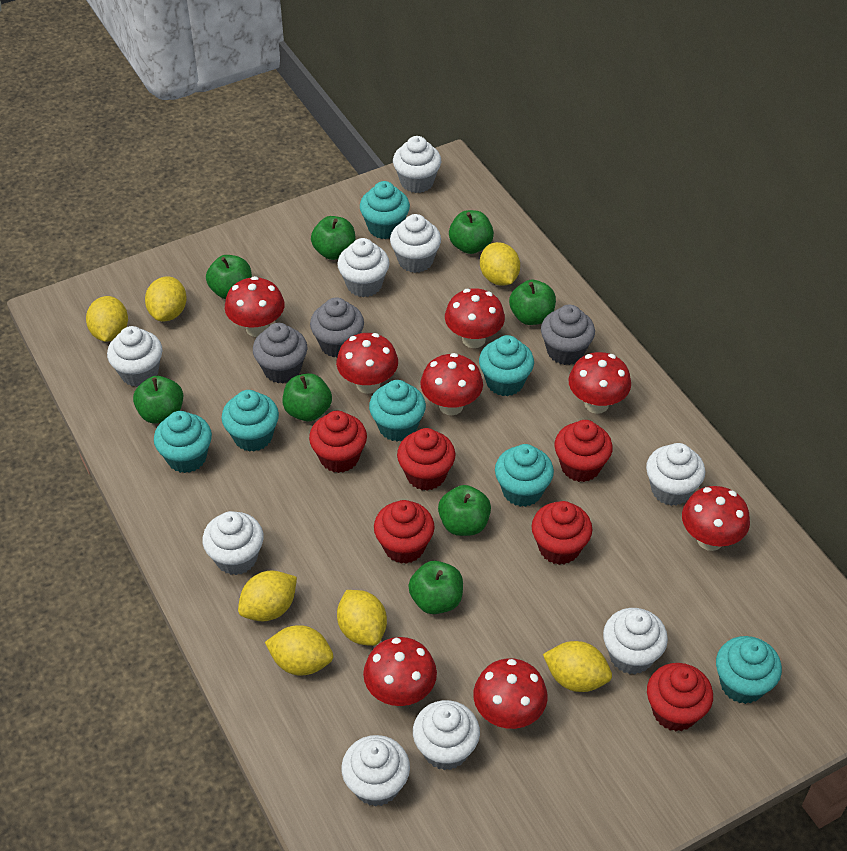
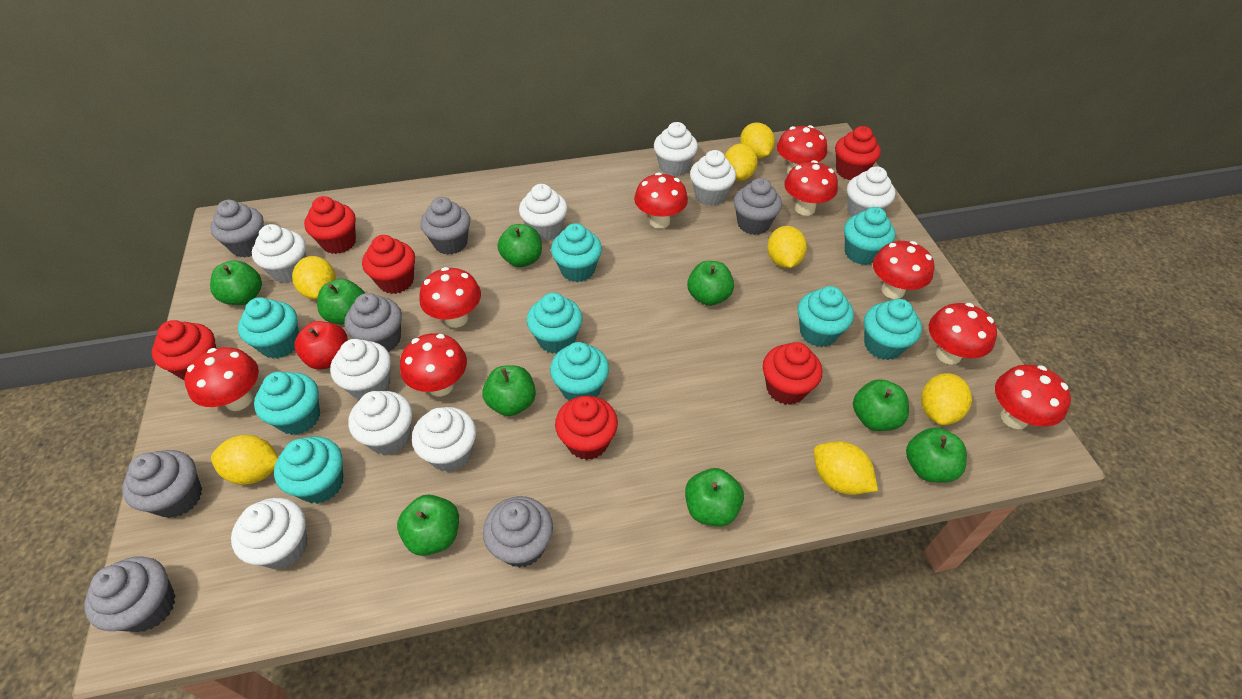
green apple: 8 -> 9
grey cupcake: 3 -> 7
red apple: 0 -> 1
red mushroom: 8 -> 9
turquoise cupcake: 7 -> 9

